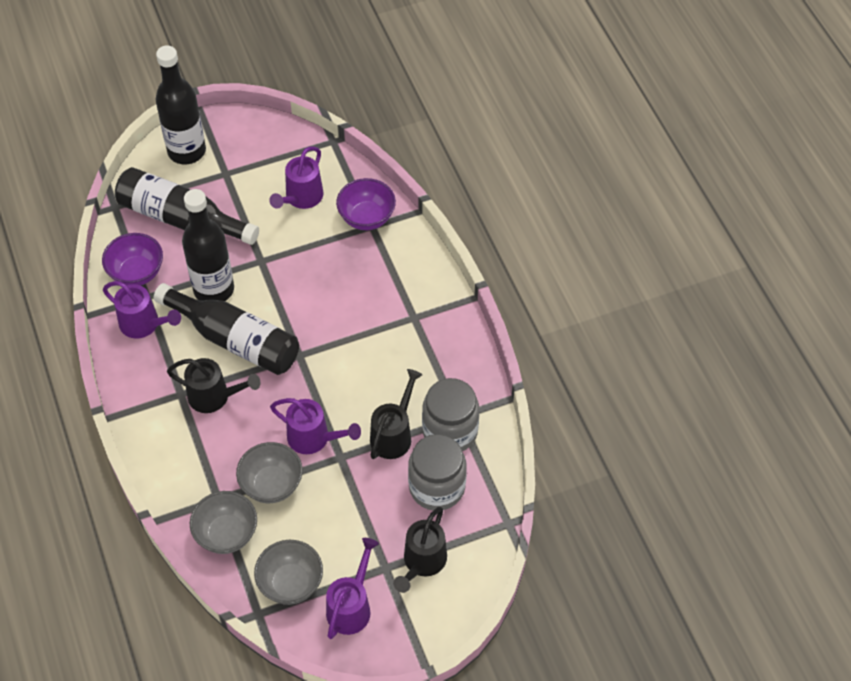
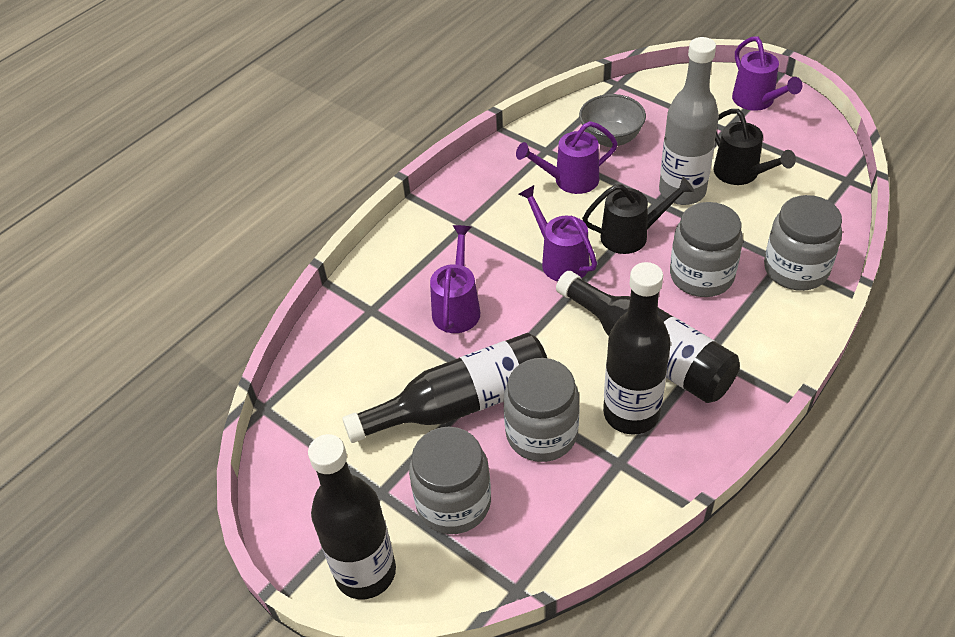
black watering can: 3 -> 2
grey bottle: 0 -> 1
grey bowl: 3 -> 1
grey jar: 2 -> 4
purple bowl: 2 -> 0

